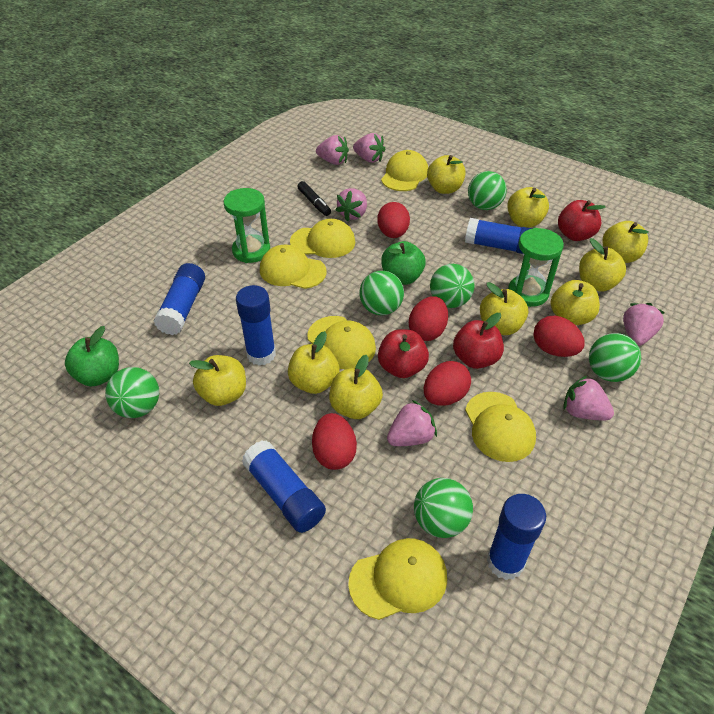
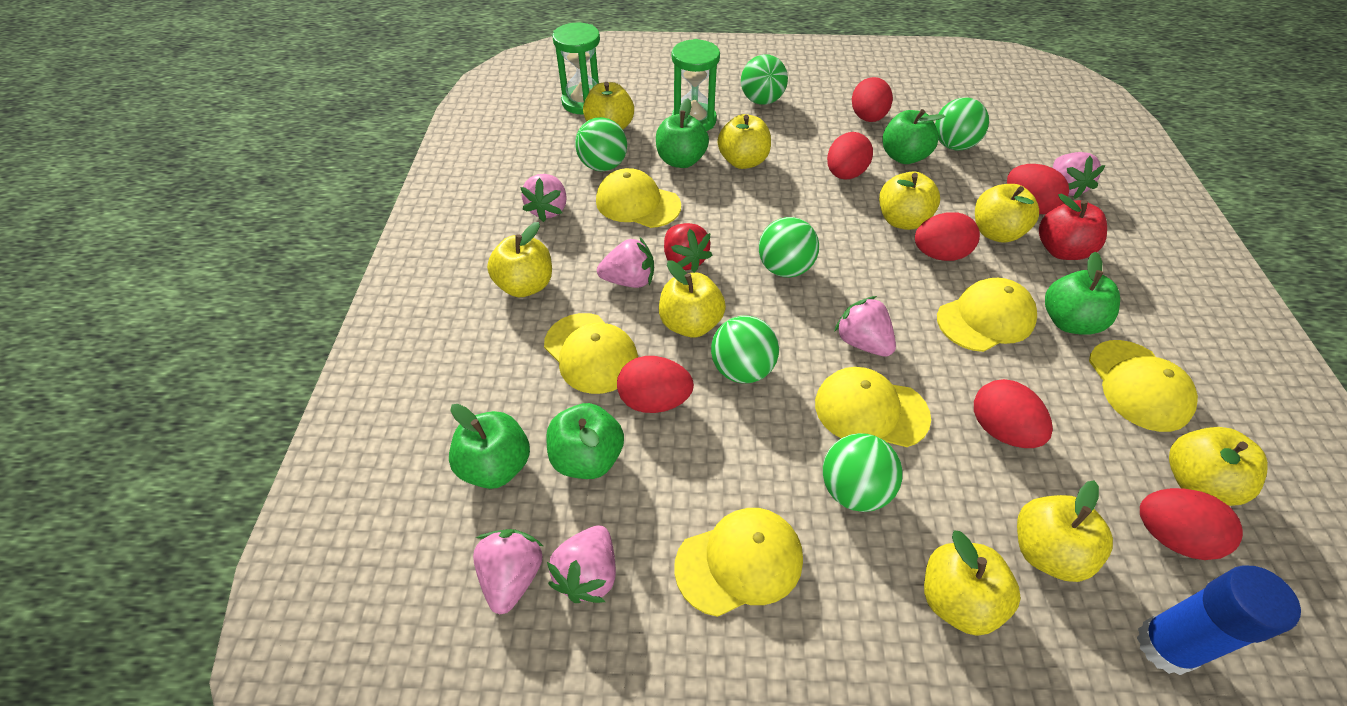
black marker: 1 -> 0
blue glue stick: 5 -> 1
green apple: 2 -> 5
red apple: 3 -> 1
red egg: 5 -> 7
red strawberry: 0 -> 1

